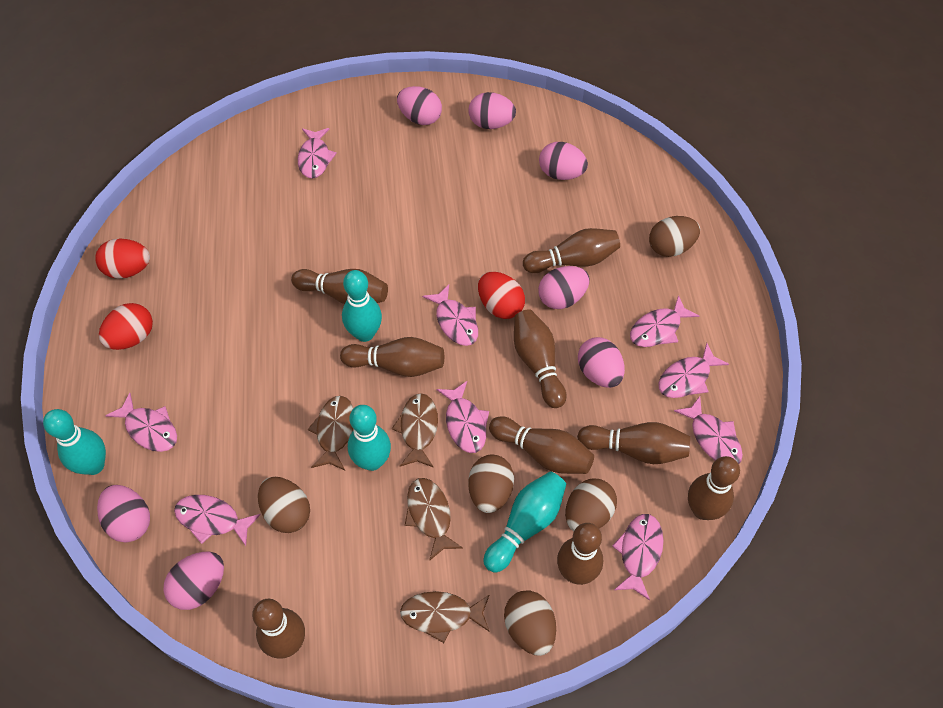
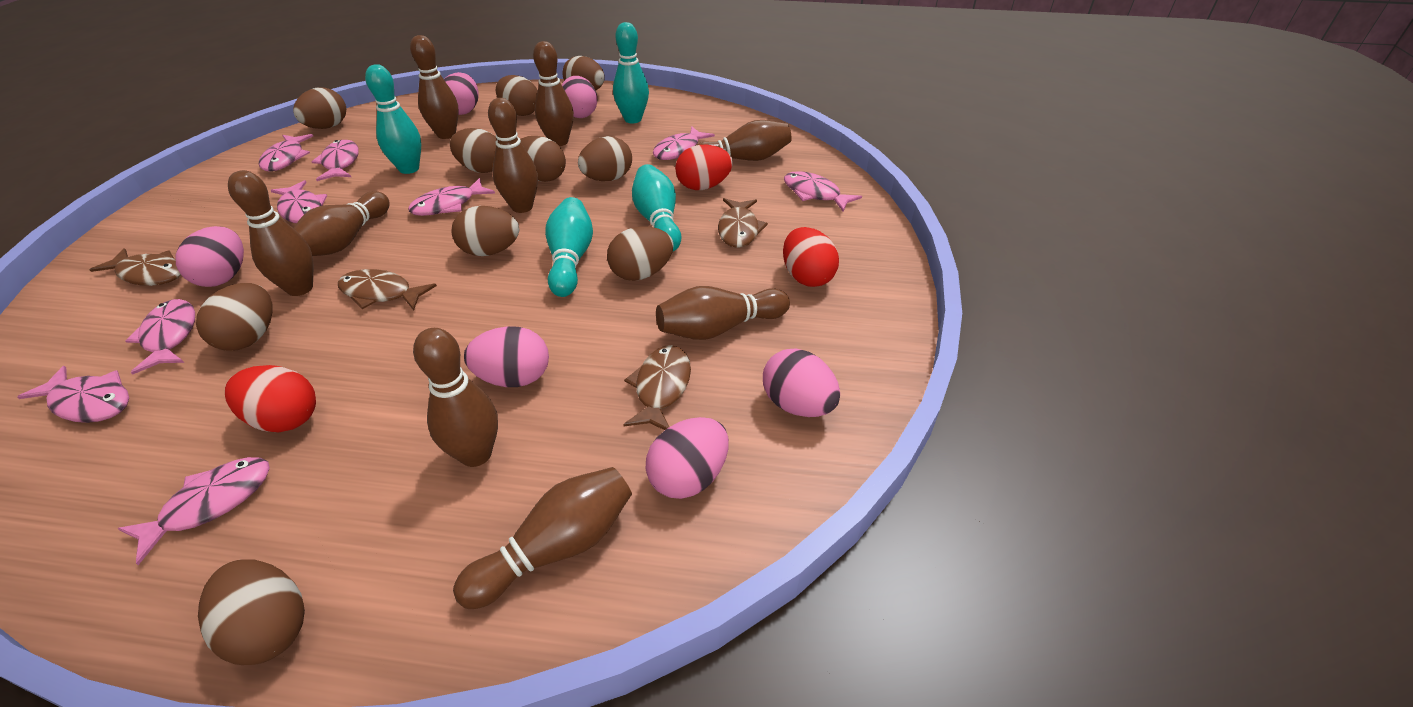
brown egg: 5 -> 10
pink egg: 7 -> 6

